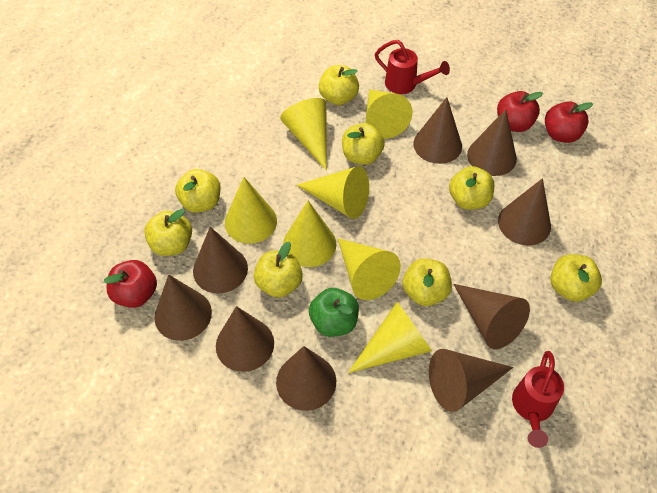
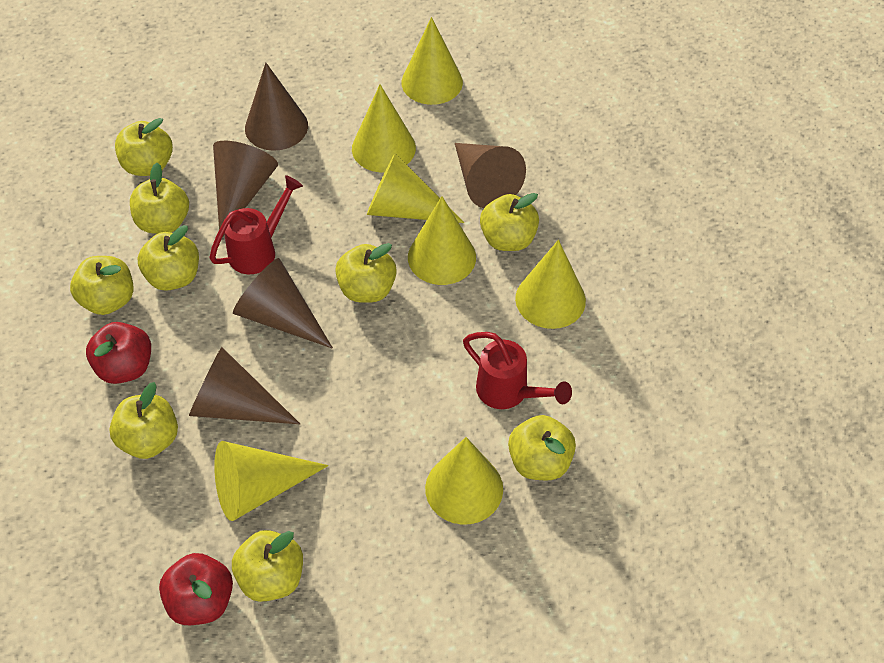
brown cone: 9 -> 5
green apple: 1 -> 0
red apple: 3 -> 2
yellow apple: 8 -> 9

